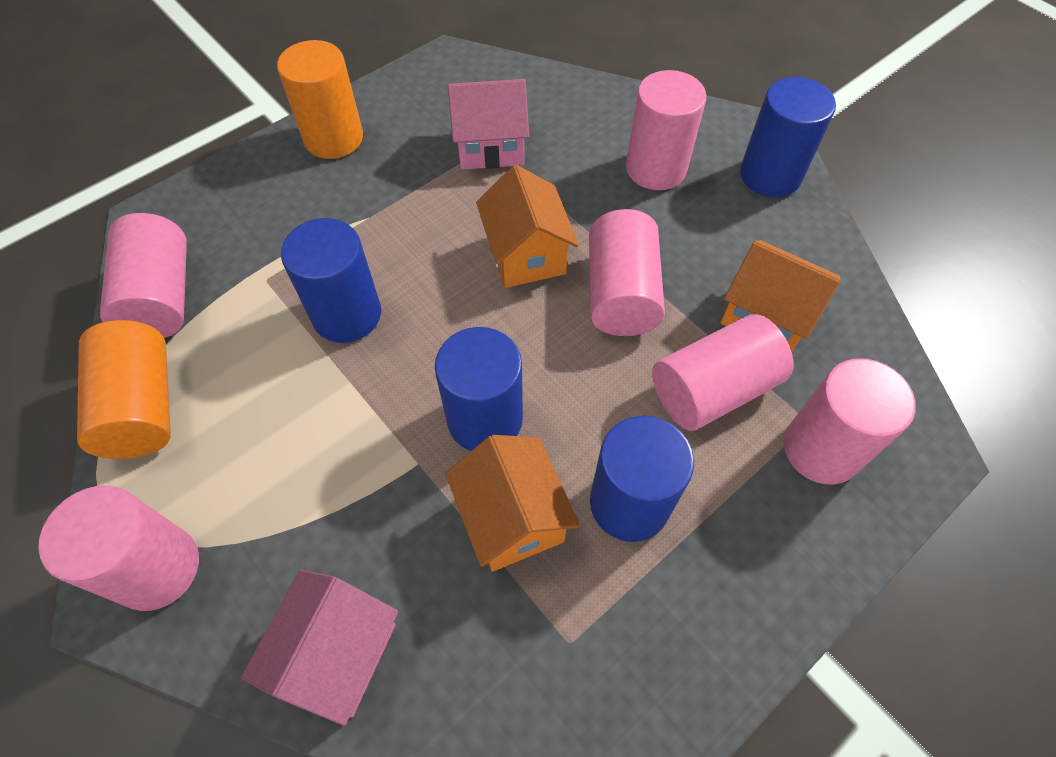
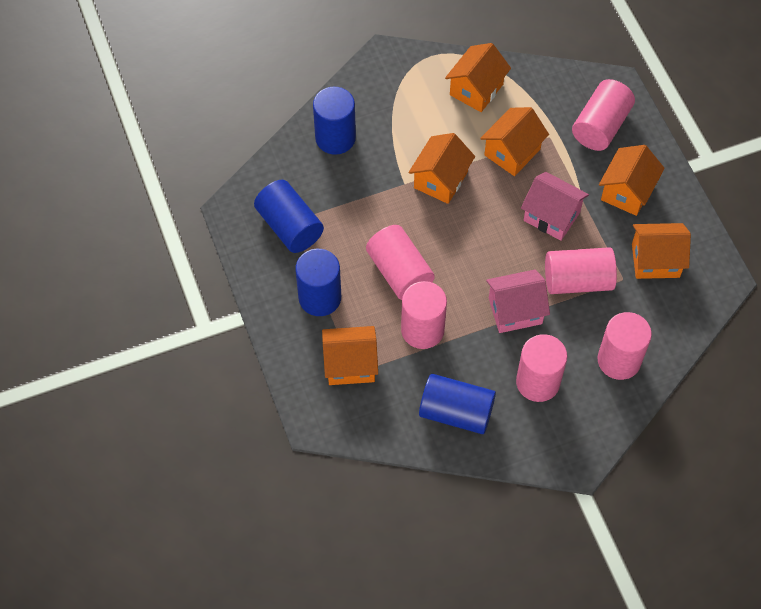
orange cylinder: 2 -> 0
orange house: 3 -> 6

